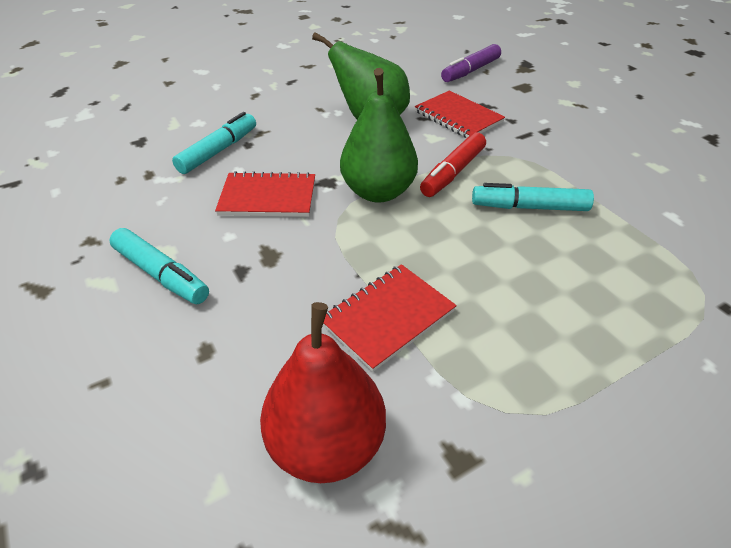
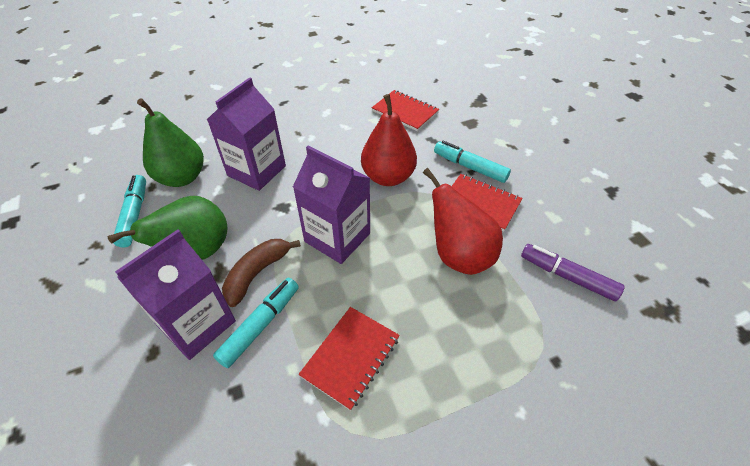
brown banana: 0 -> 1
purple carton: 0 -> 3
red marker: 1 -> 0
red pear: 1 -> 2

